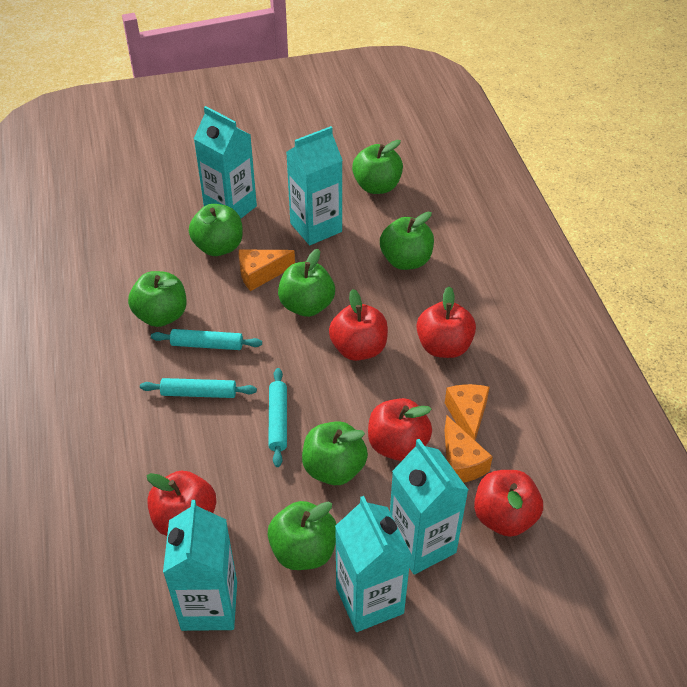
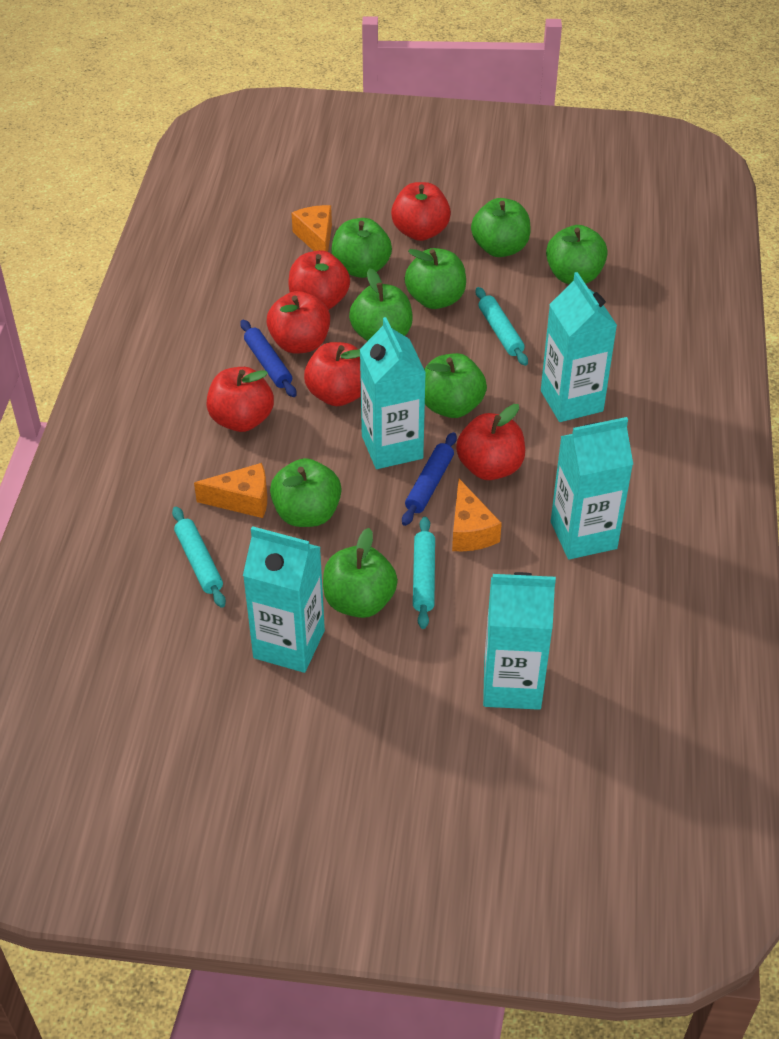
blue rolling pin: 0 -> 2
green apple: 7 -> 8
red apple: 5 -> 6

